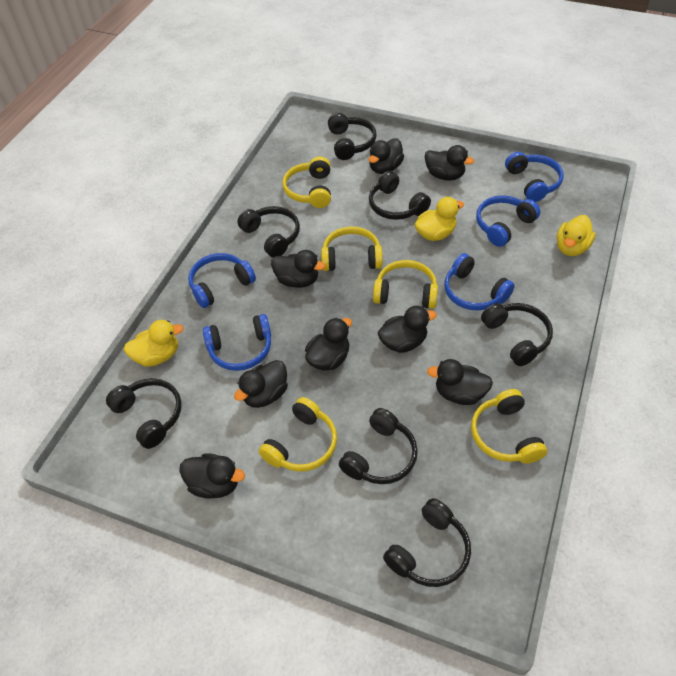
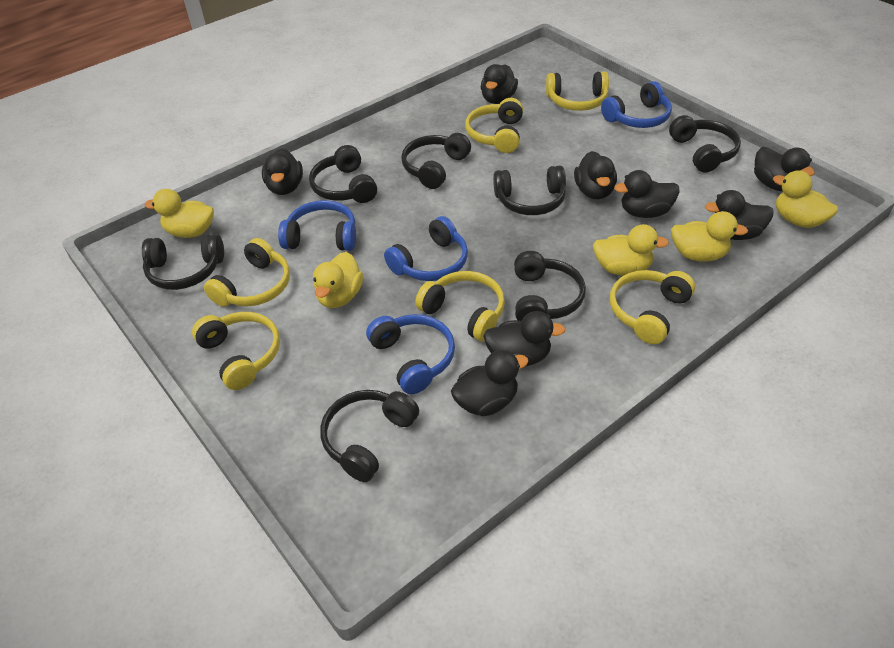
blue headphones: 5 -> 4
yellow duck: 3 -> 5
yellow headphones: 5 -> 6

